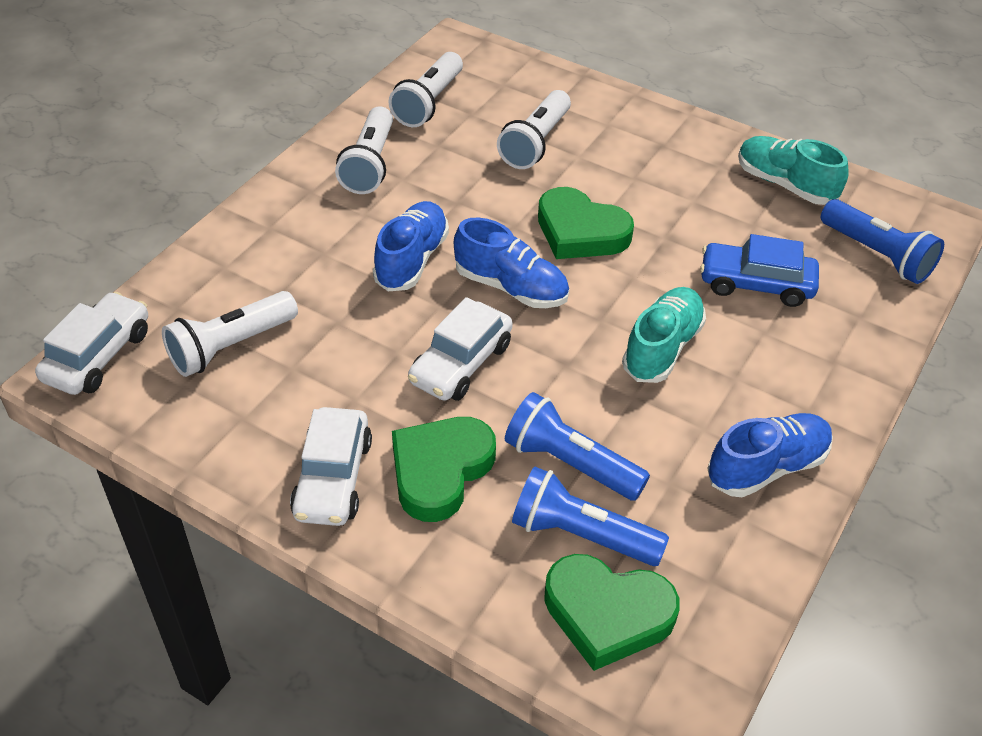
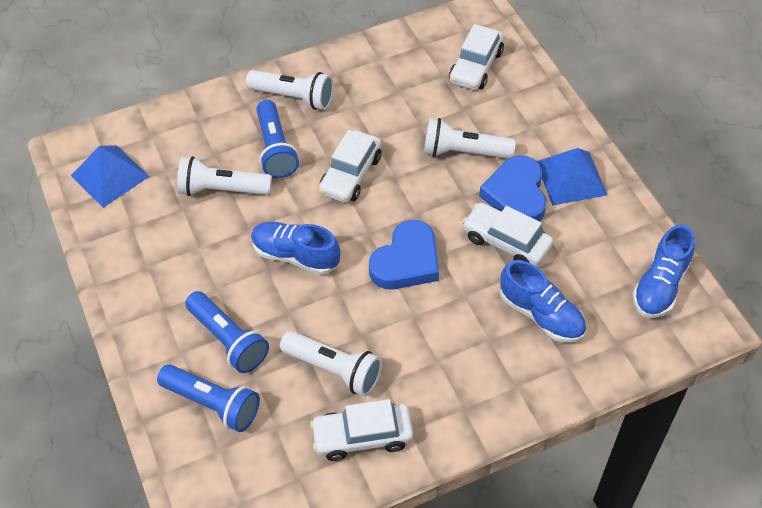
blue car: 1 -> 0
blue heart: 0 -> 2
blue pyramid: 0 -> 2
green heart: 3 -> 0
turquoise shoe: 2 -> 0
white car: 3 -> 4

